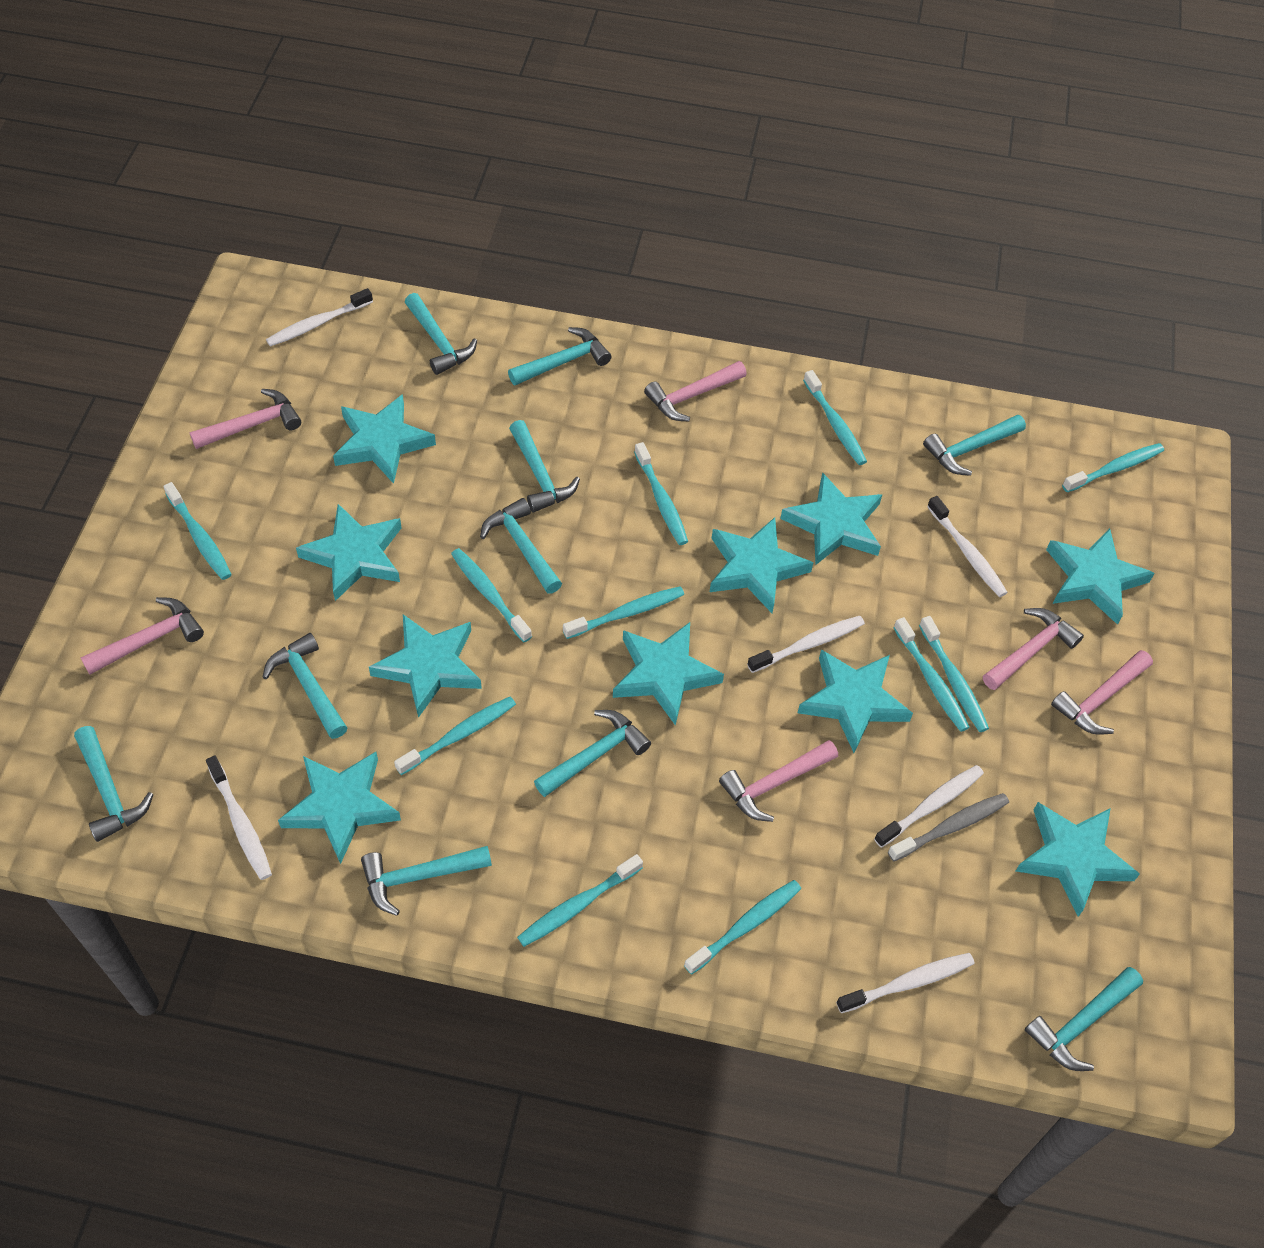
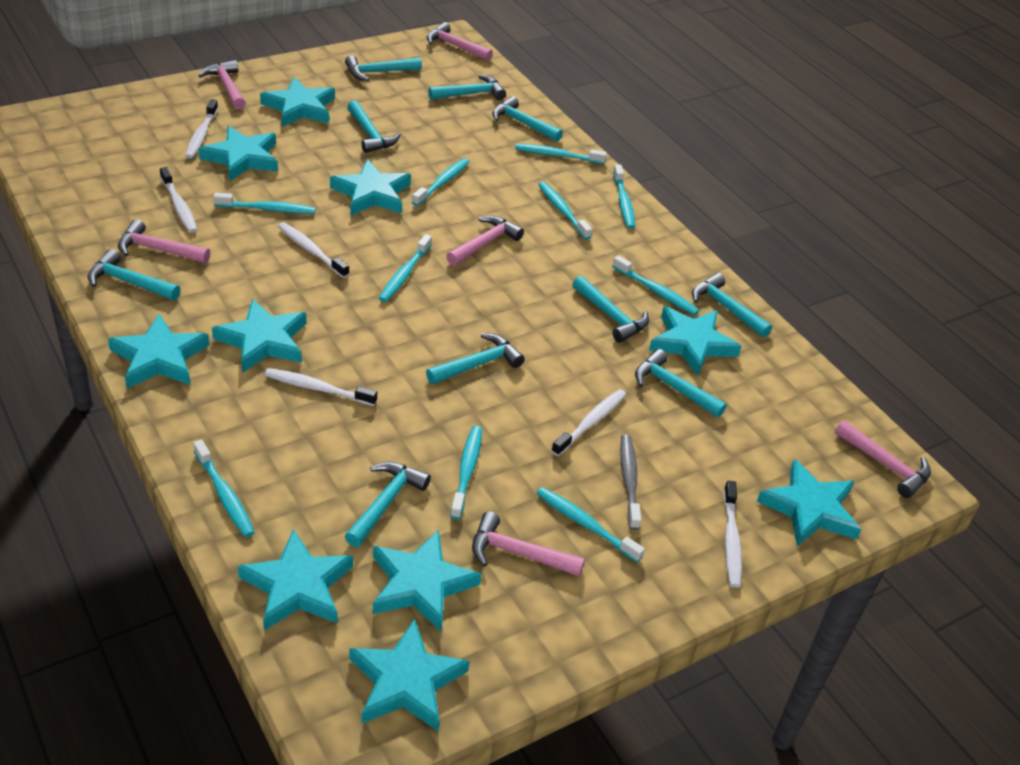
turquoise toothbrush: 11 -> 10

